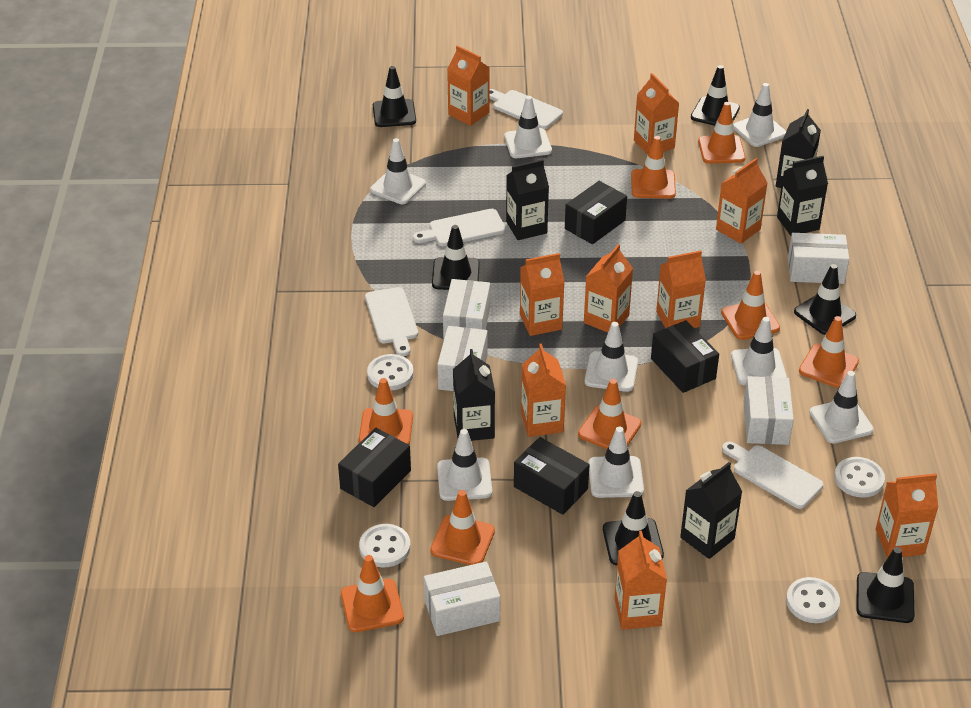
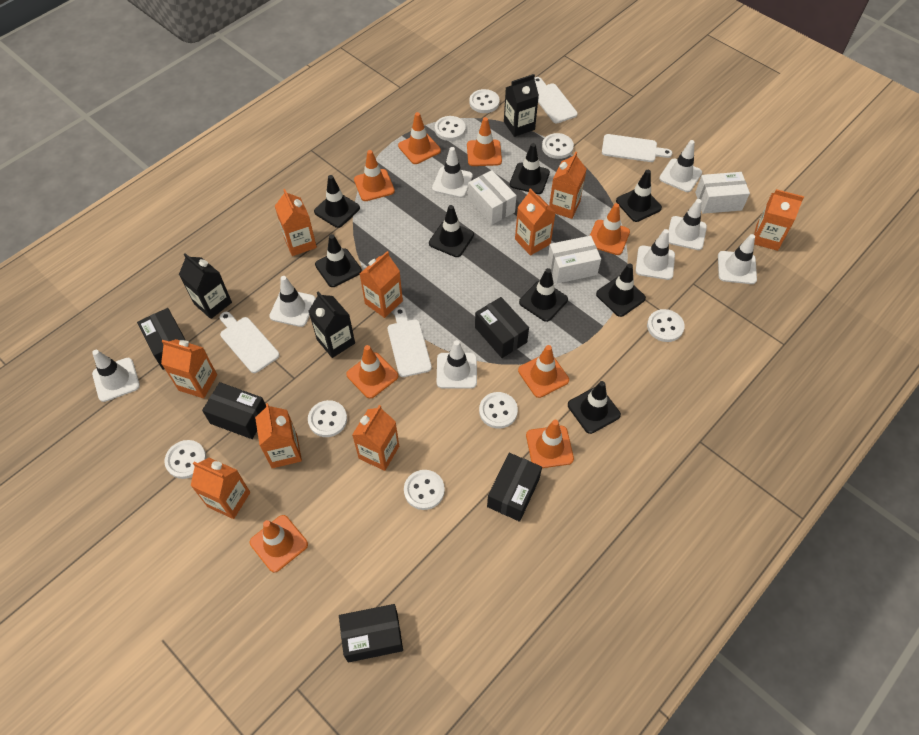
black box: 4 -> 5
black carton: 5 -> 3
black traffic cone: 6 -> 8
white box: 5 -> 3
white button: 4 -> 8

